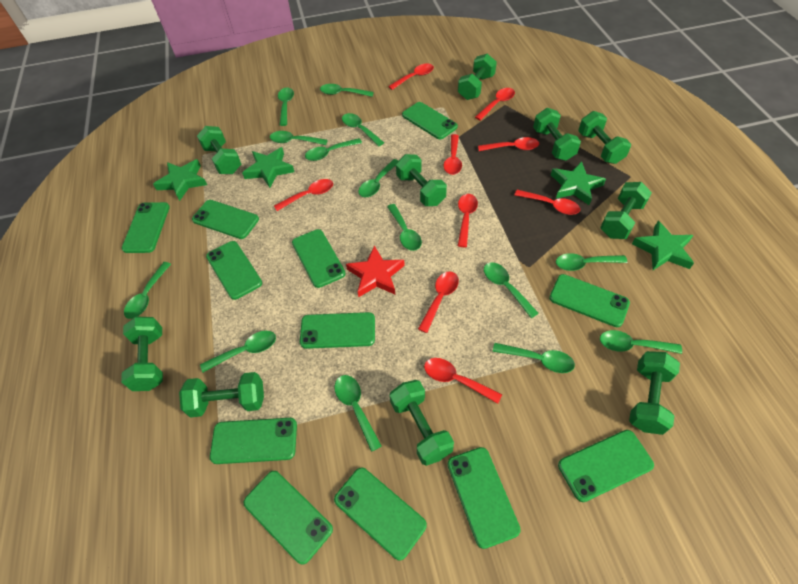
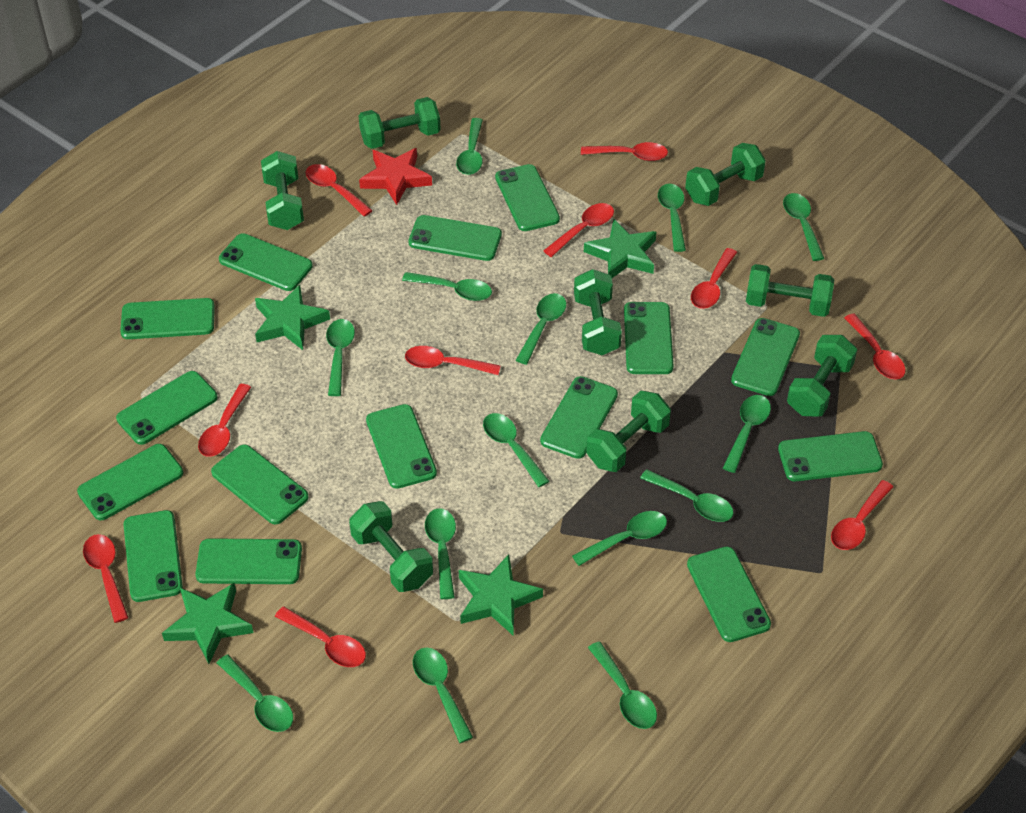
green dumbbell: 10 -> 8
green phone: 12 -> 15
red spoon: 9 -> 10

